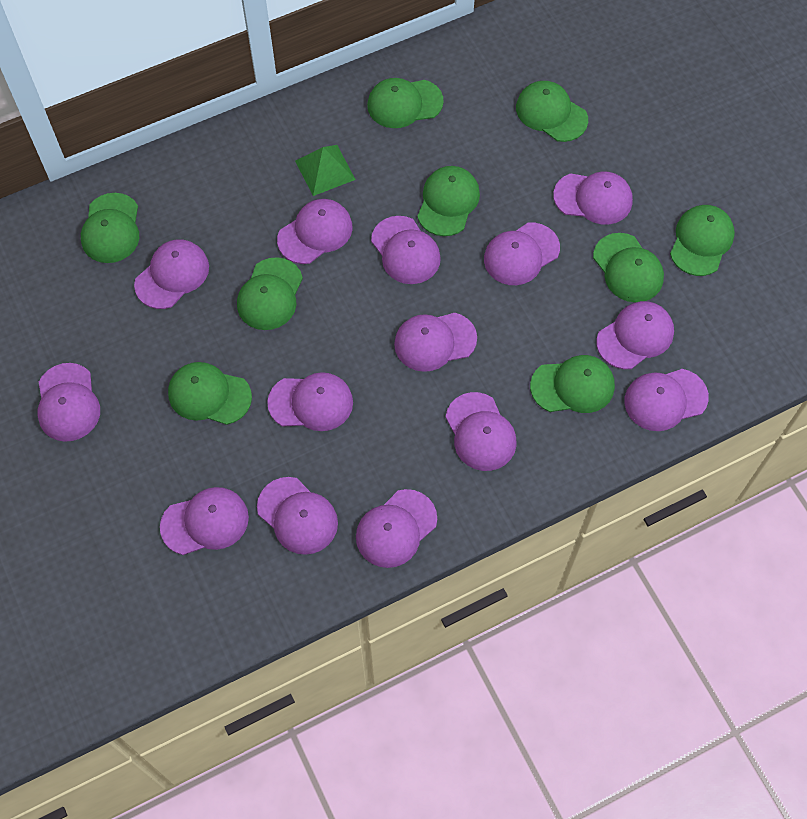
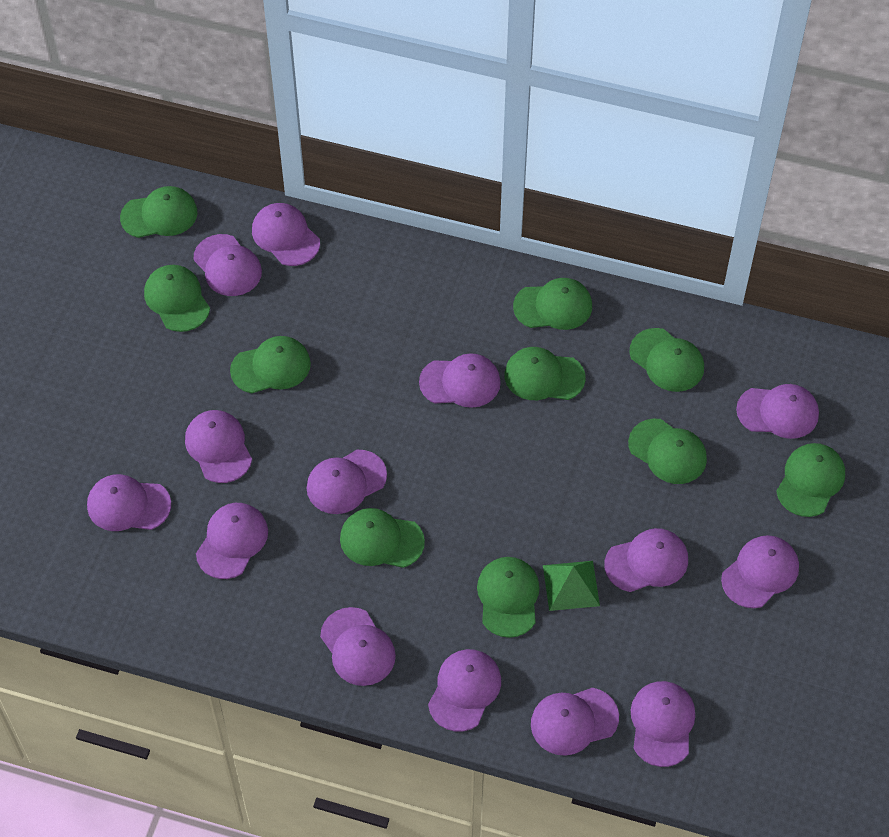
green cap: 9 -> 10

